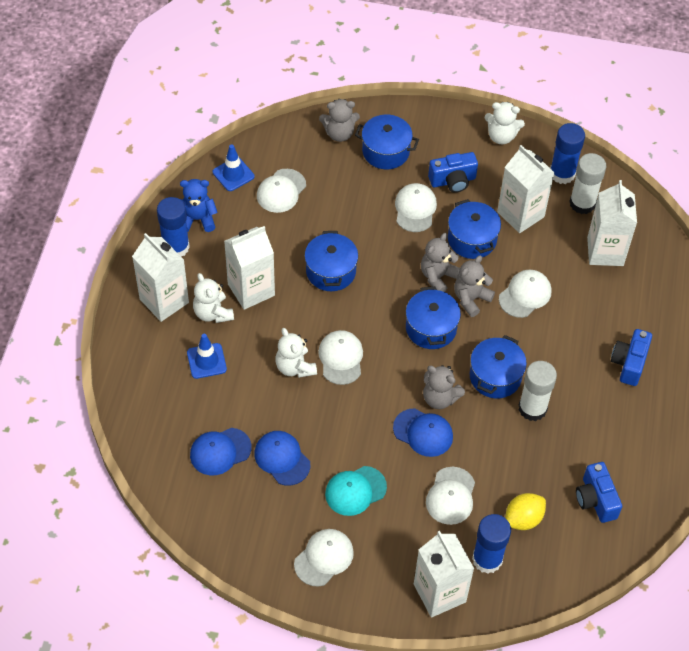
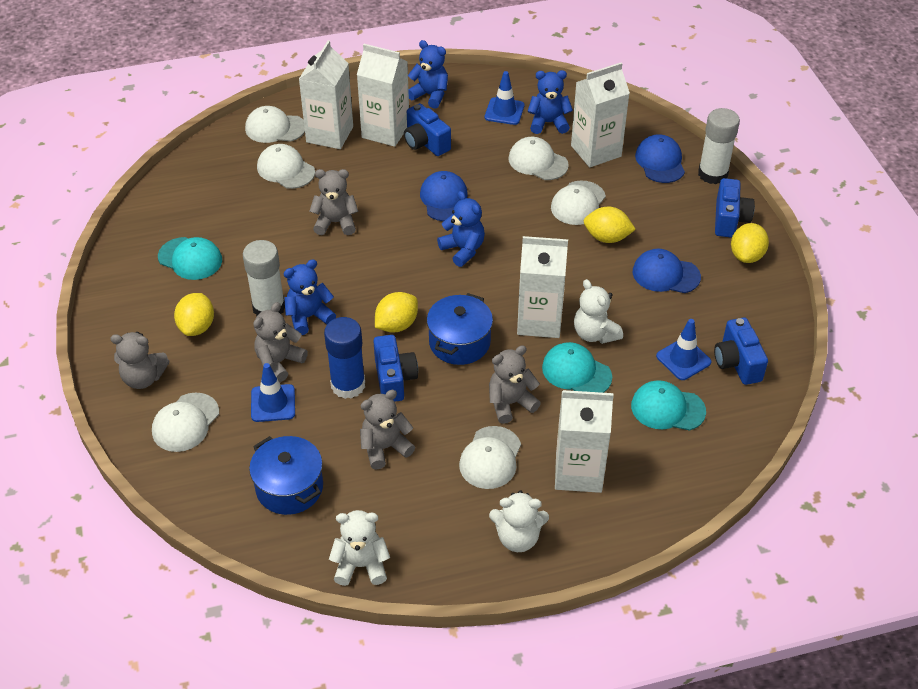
blue camera: 3 -> 4
blue glue stick: 3 -> 1
blue pot: 5 -> 2
blue teddy bear: 1 -> 4
blue traffic cone: 2 -> 3
grey teddy bear: 4 -> 5
turquoise cap: 1 -> 3
yellow lemon: 1 -> 4

